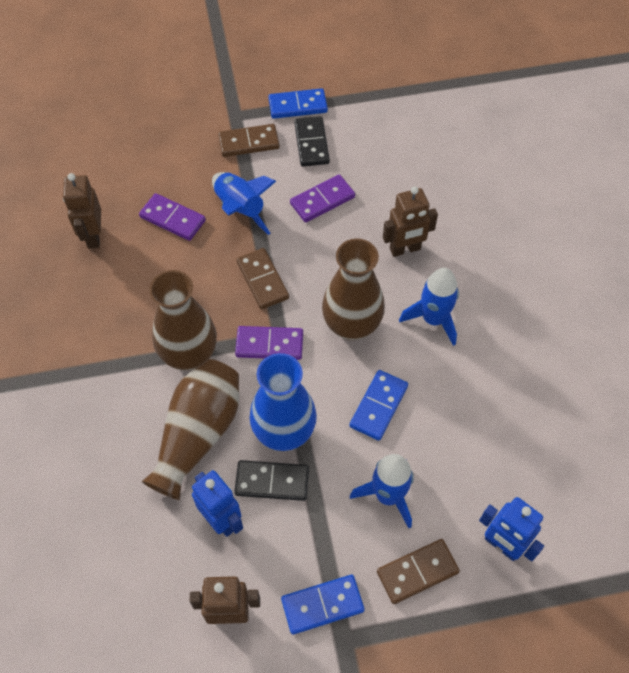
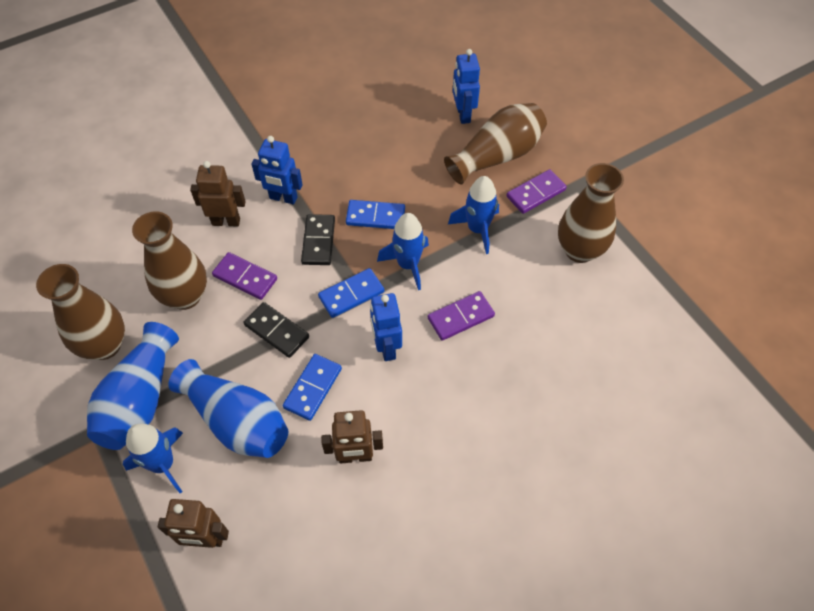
blue robot: 2 -> 3
blue vase: 1 -> 2
brown domino: 3 -> 0
brown vase: 3 -> 4

